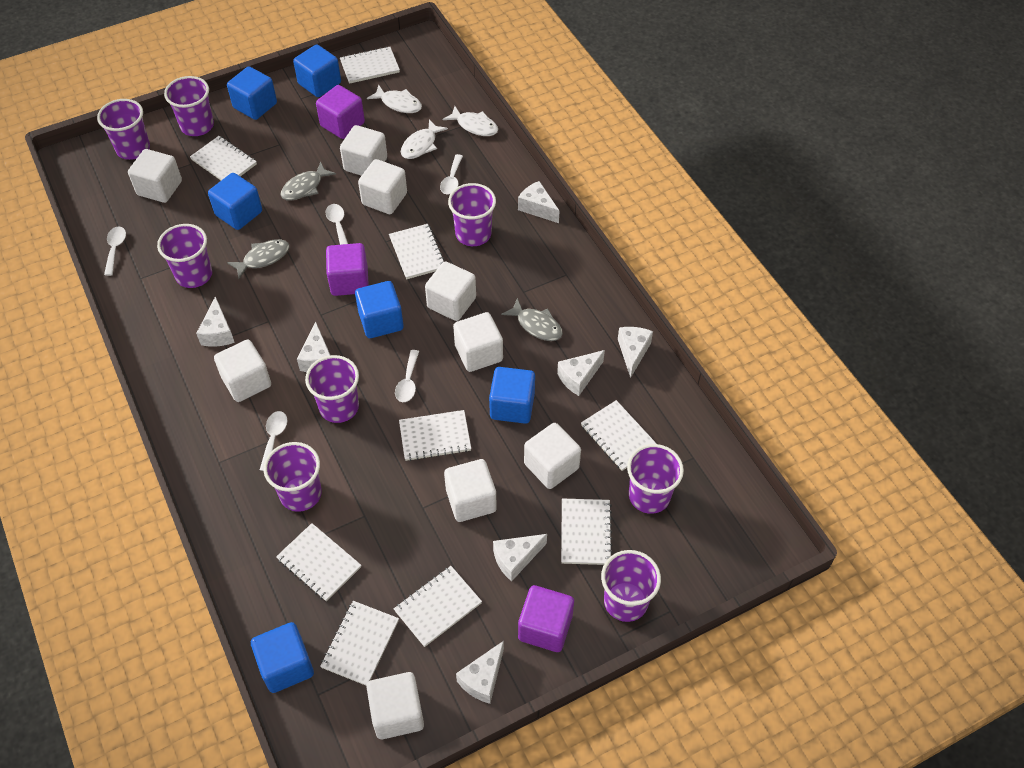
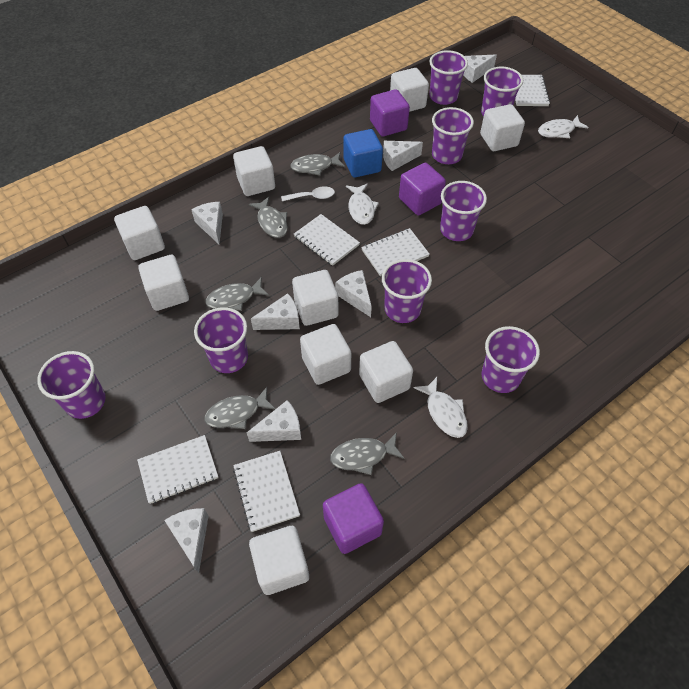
blue cube: 6 -> 1
grey fish: 3 -> 5
white notebook: 9 -> 5
white spoon: 5 -> 1

